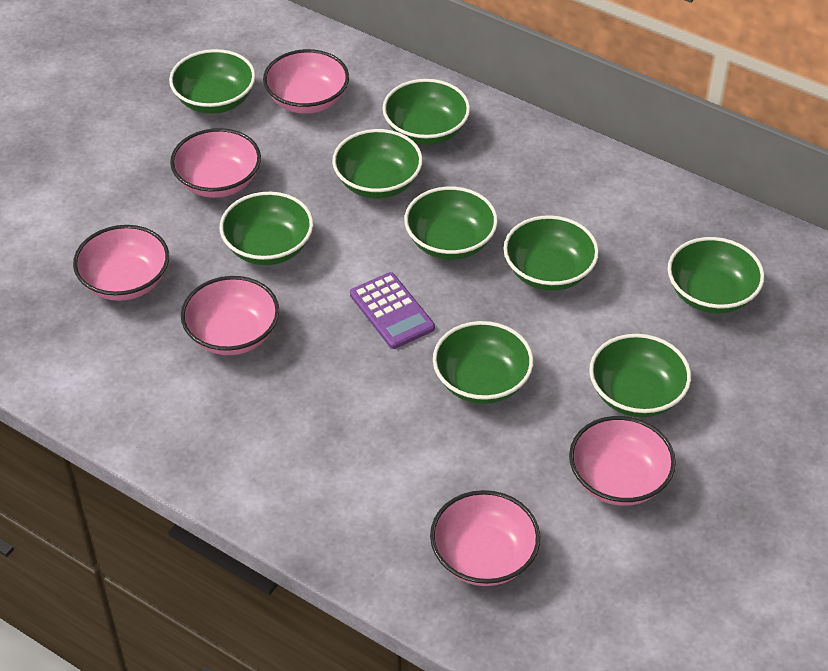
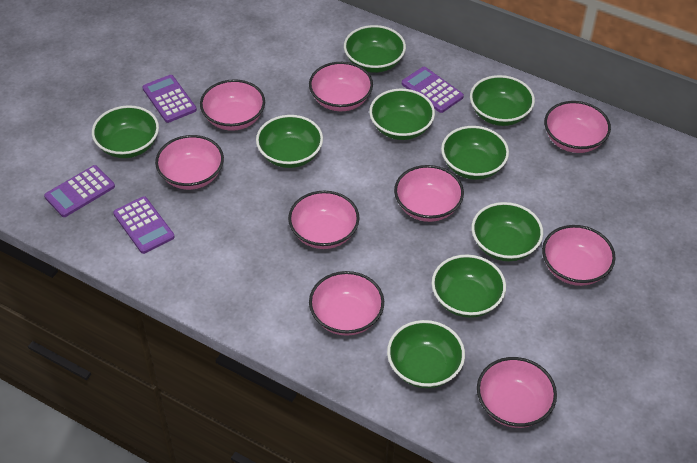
pink bowl: 6 -> 9
purple calculator: 1 -> 4

